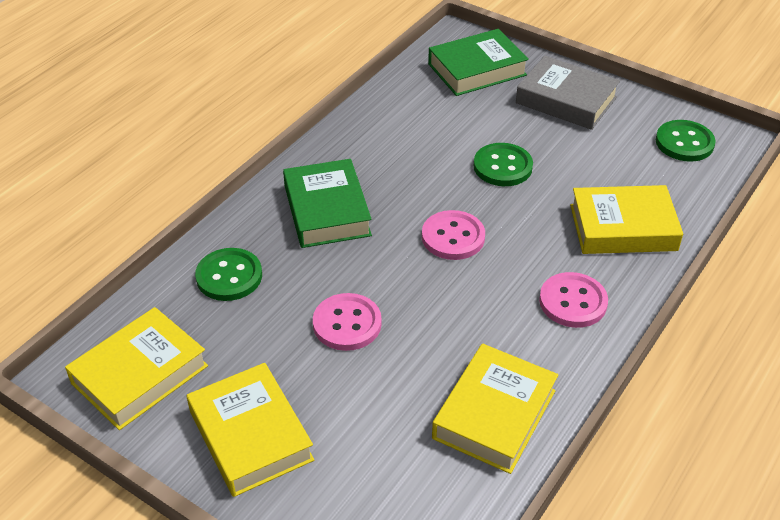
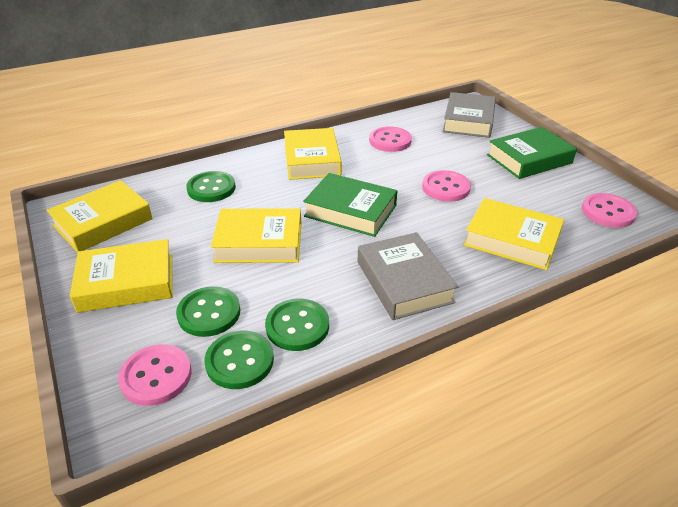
green button: 3 -> 4
grey book: 1 -> 2
pink button: 3 -> 4
yellow book: 4 -> 5

